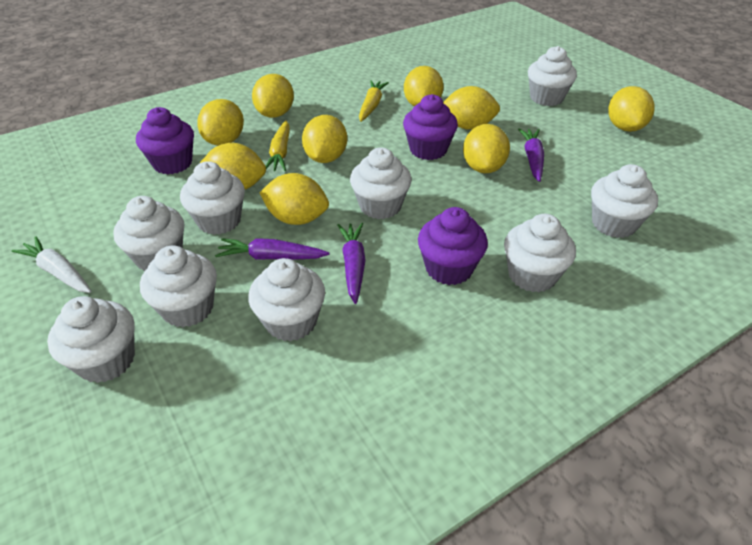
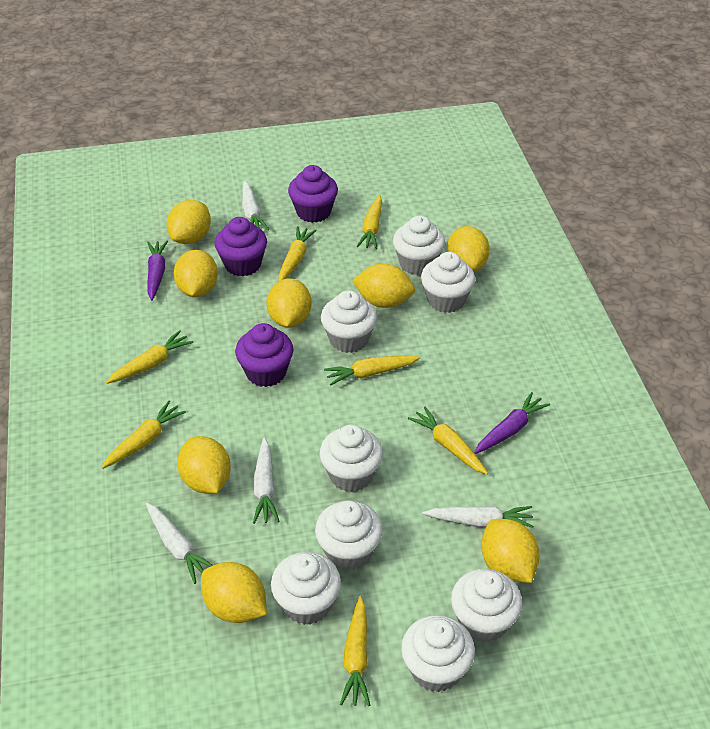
purple carrot: 3 -> 2
white carrot: 1 -> 4
white cupcake: 9 -> 8
yellow carrot: 2 -> 7
yellow lemon: 9 -> 8

